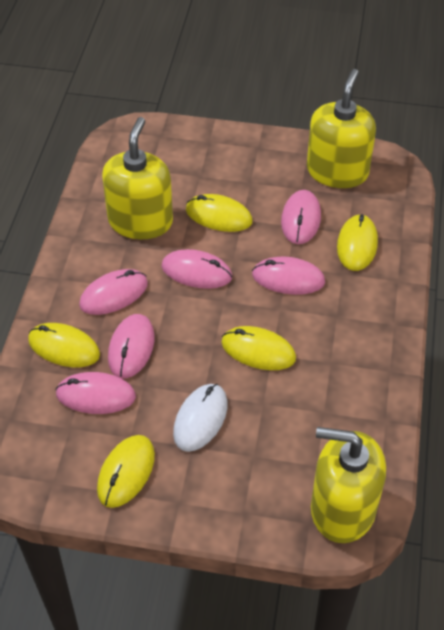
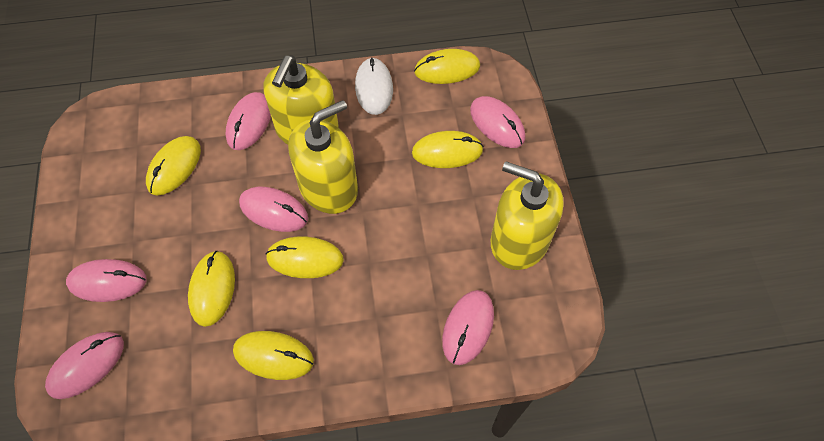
yellow mouse: 5 -> 6

